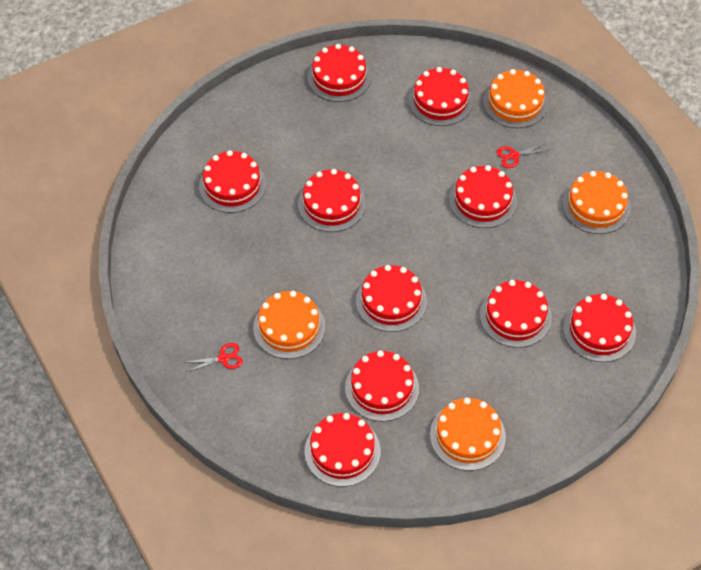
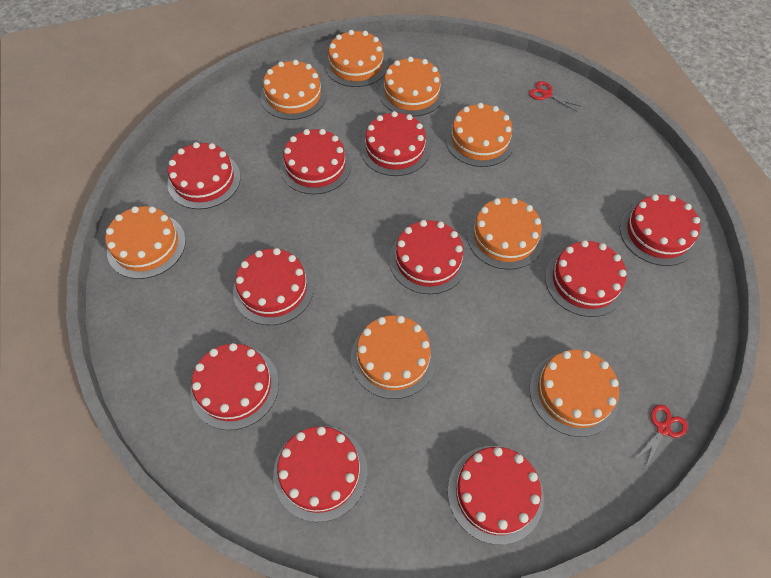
orange cake: 4 -> 8

